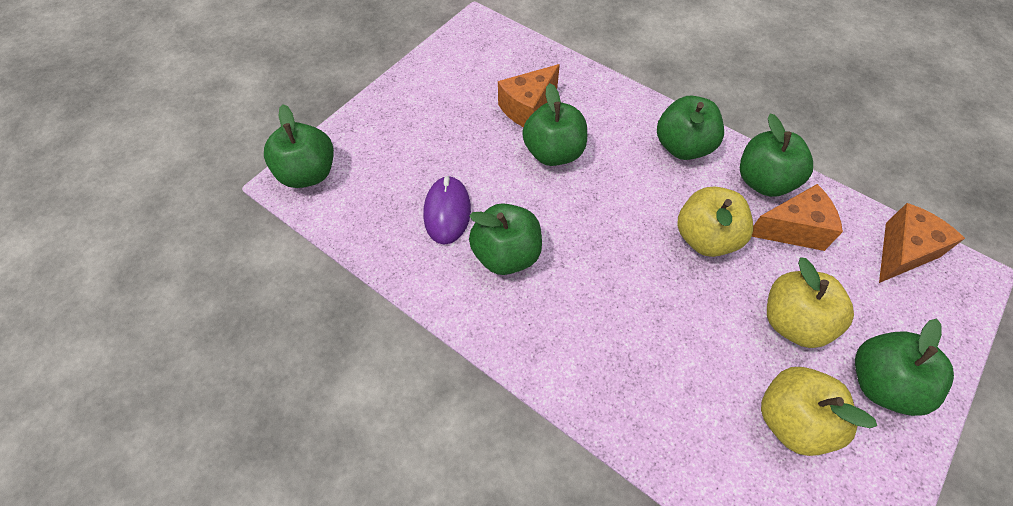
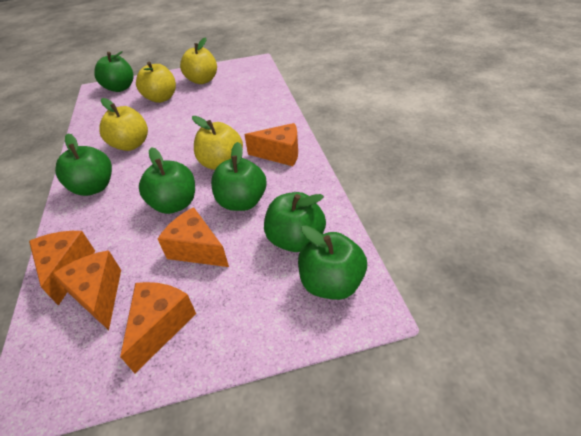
orange cheese: 3 -> 5
purple mouse: 1 -> 0
yellow apple: 3 -> 4

